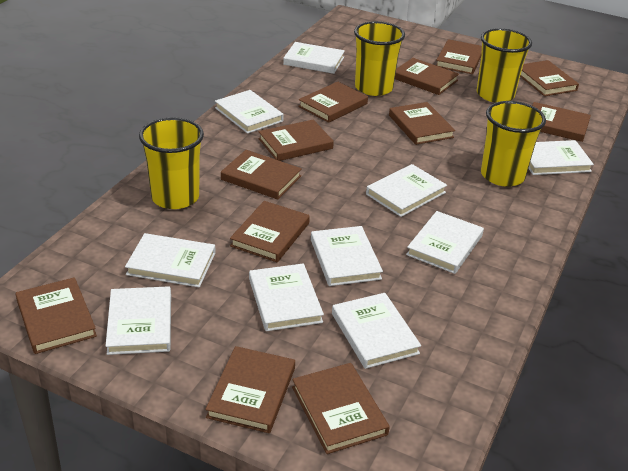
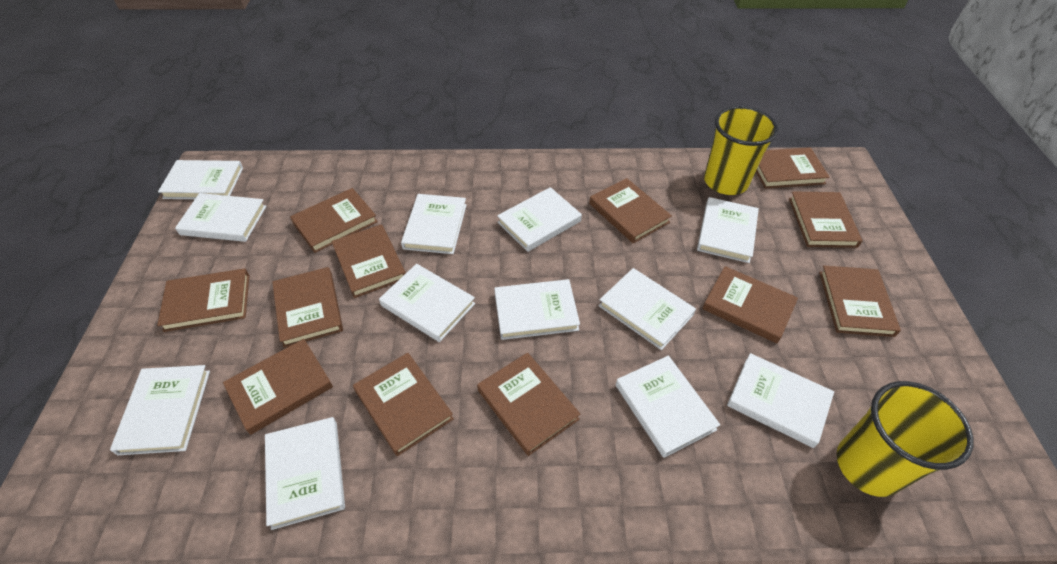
white book: 10 -> 12
yellow cup: 4 -> 2

